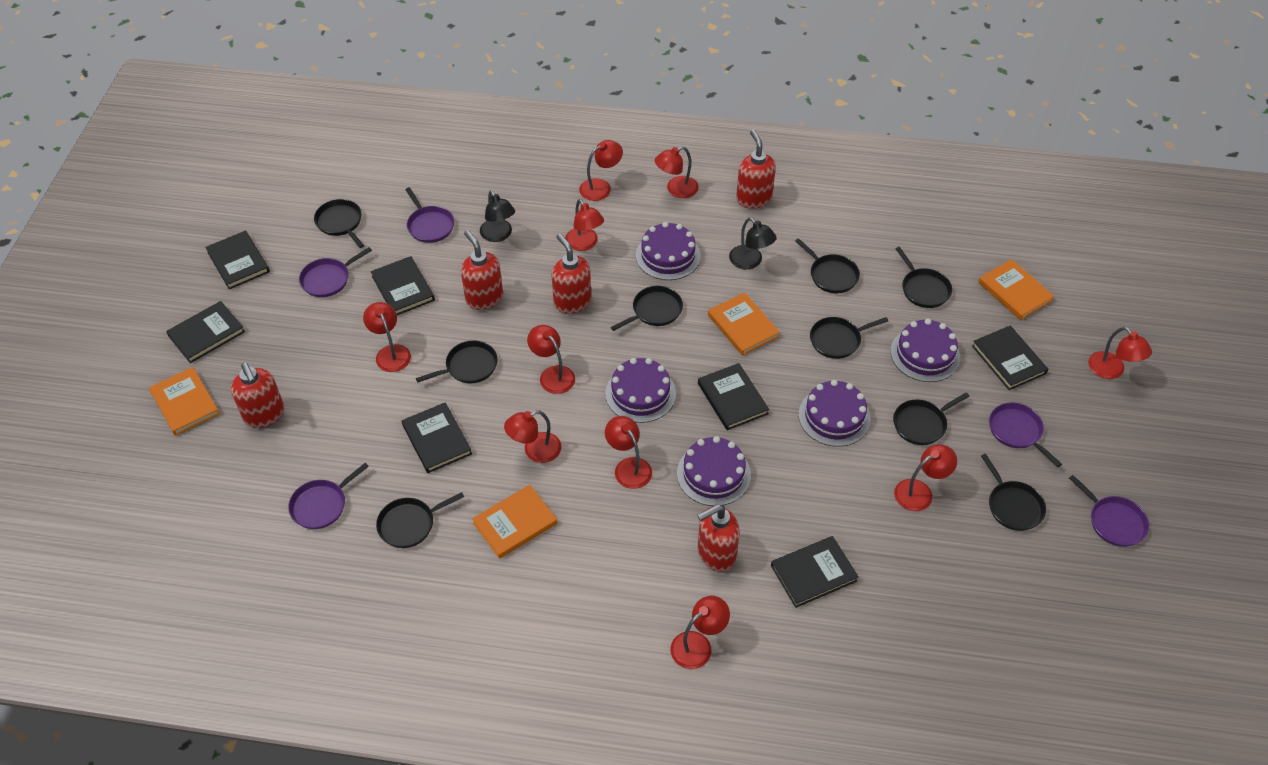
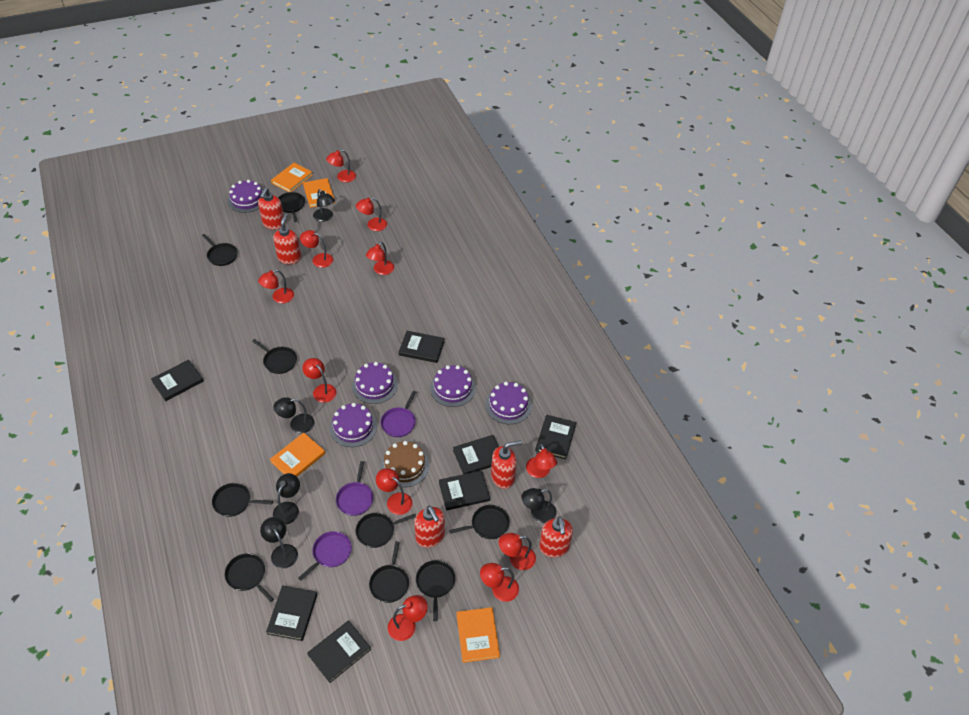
black lamp: 2 -> 5
brown cake: 0 -> 1
purple pan: 5 -> 3
red lamp: 10 -> 11

